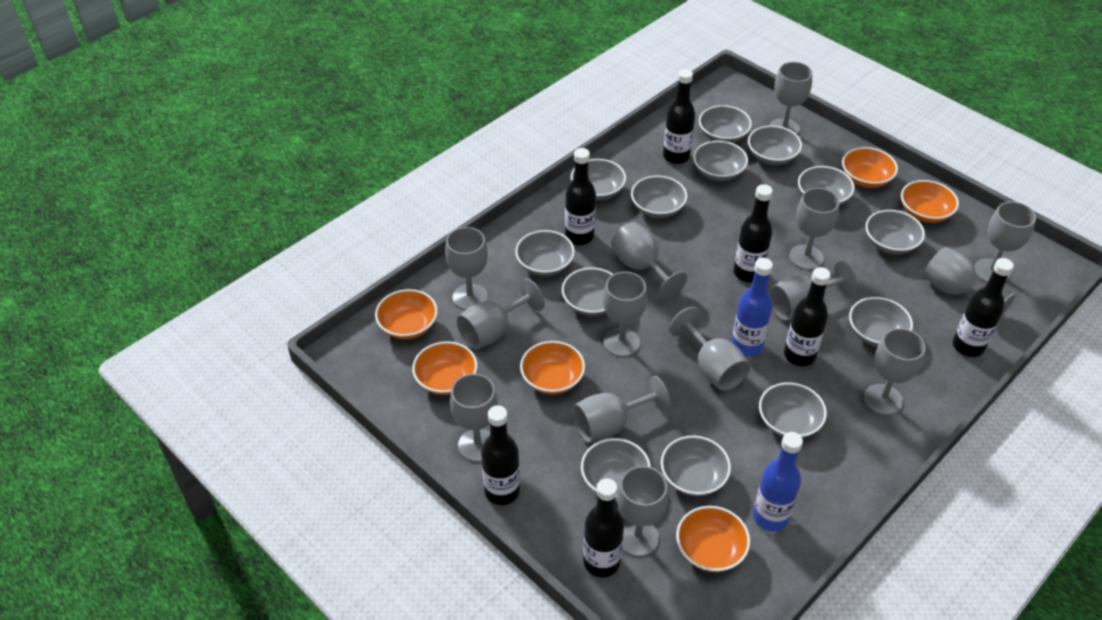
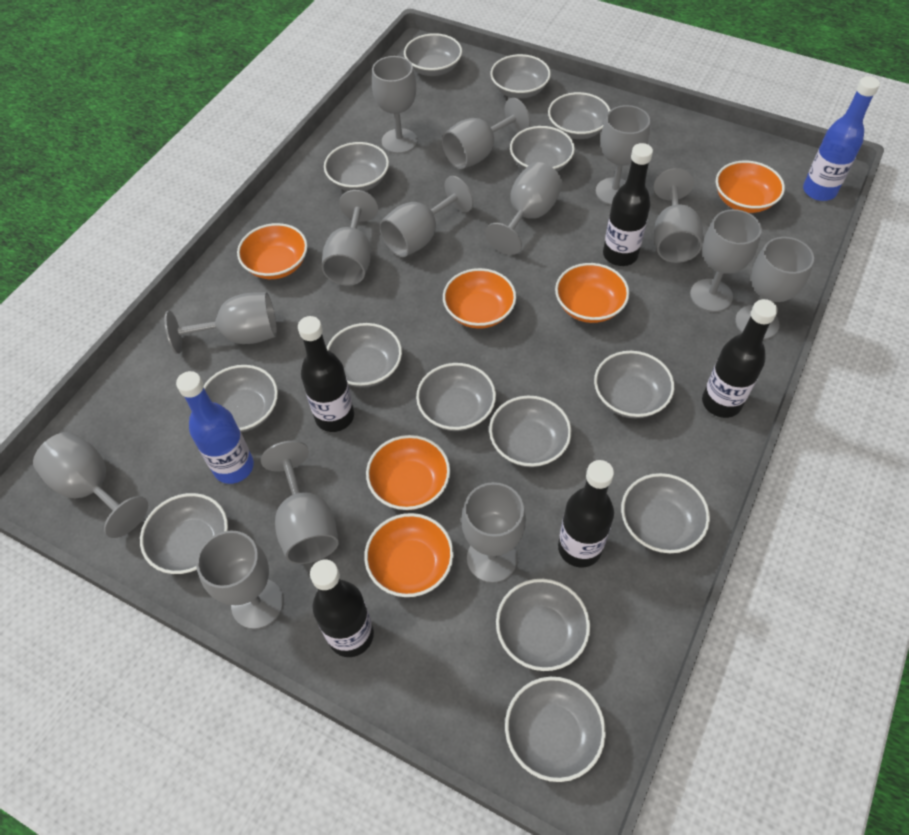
black bottle: 7 -> 5
grey bowl: 13 -> 14

